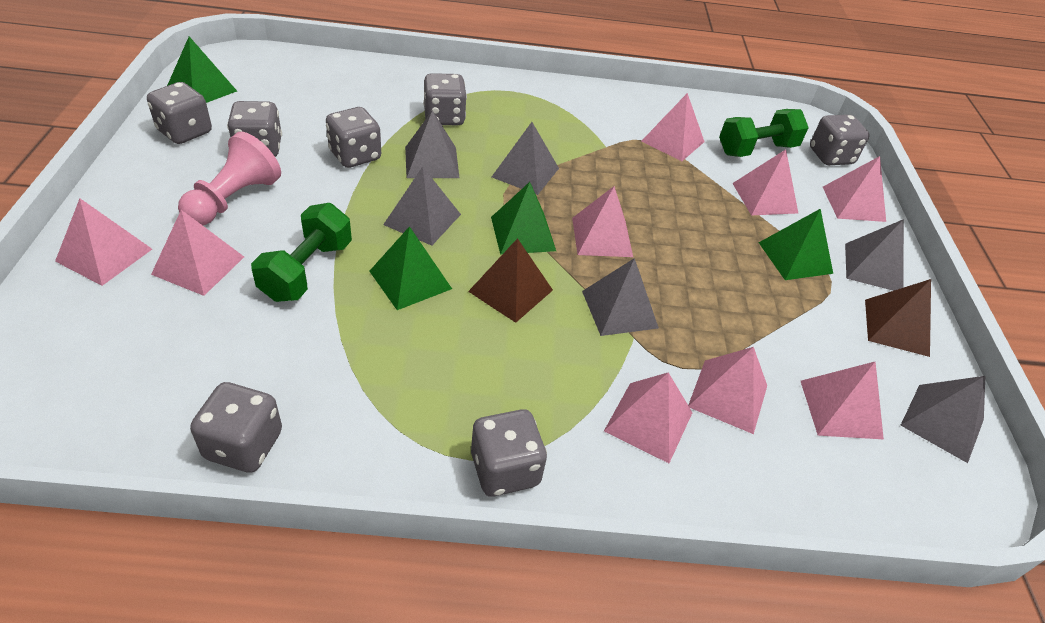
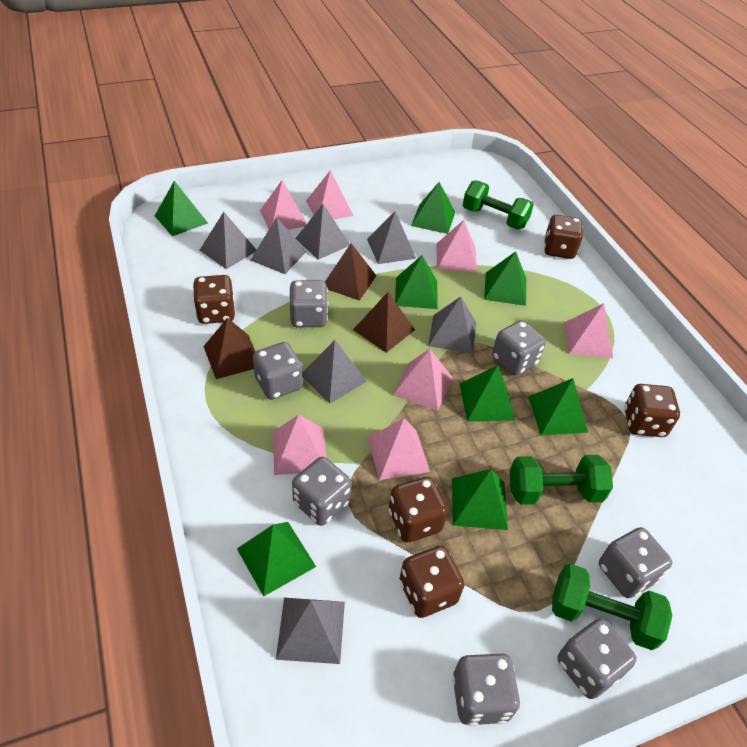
brown dice: 0 -> 5
brown pyramid: 2 -> 3
green dumbbell: 2 -> 3
green pyramid: 4 -> 8
grey pyramid: 6 -> 7
pink pawn: 1 -> 0
pink pyramid: 9 -> 7

